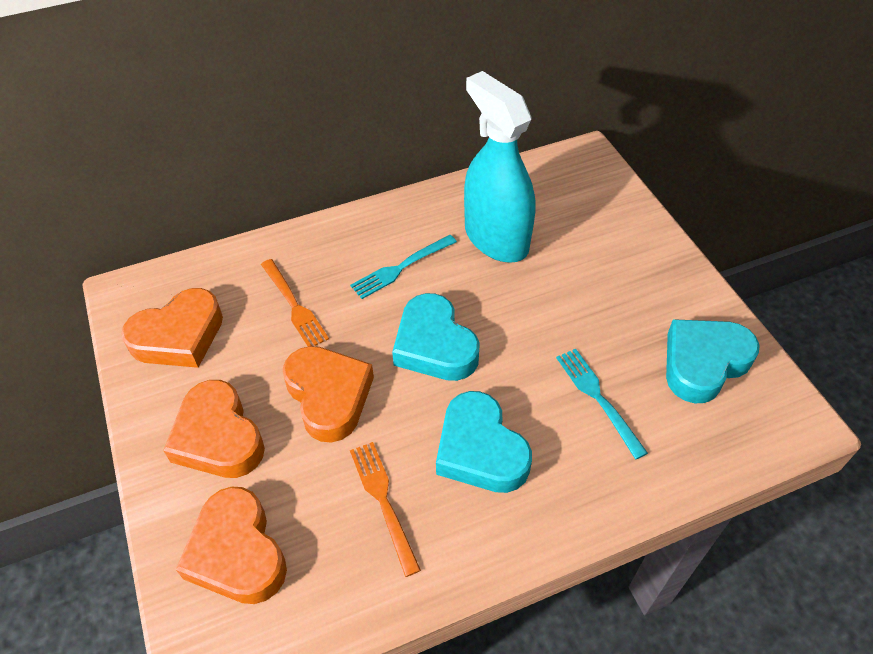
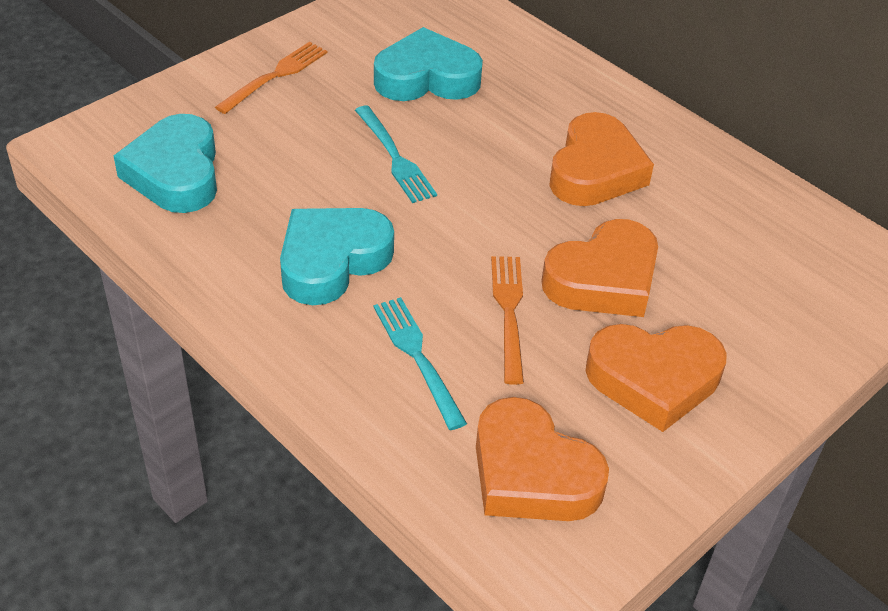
turquoise spray bottle: 1 -> 0

